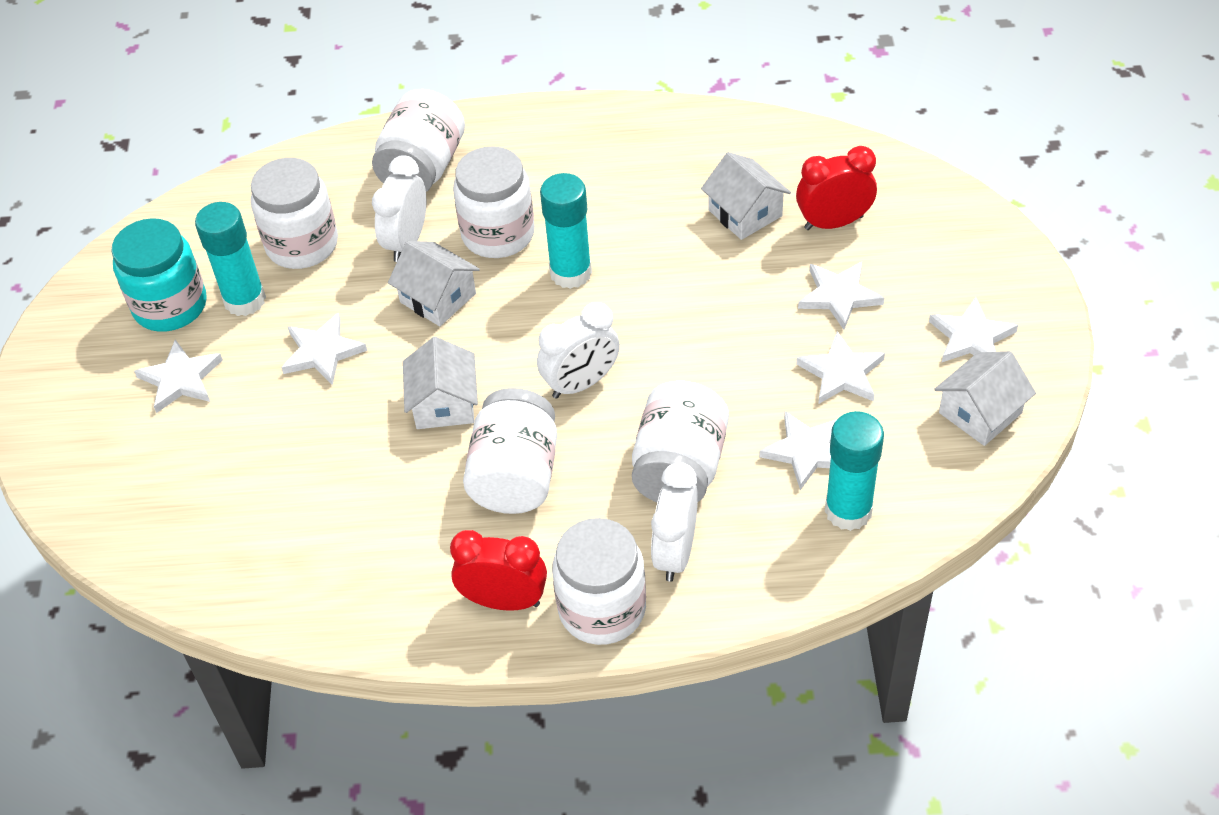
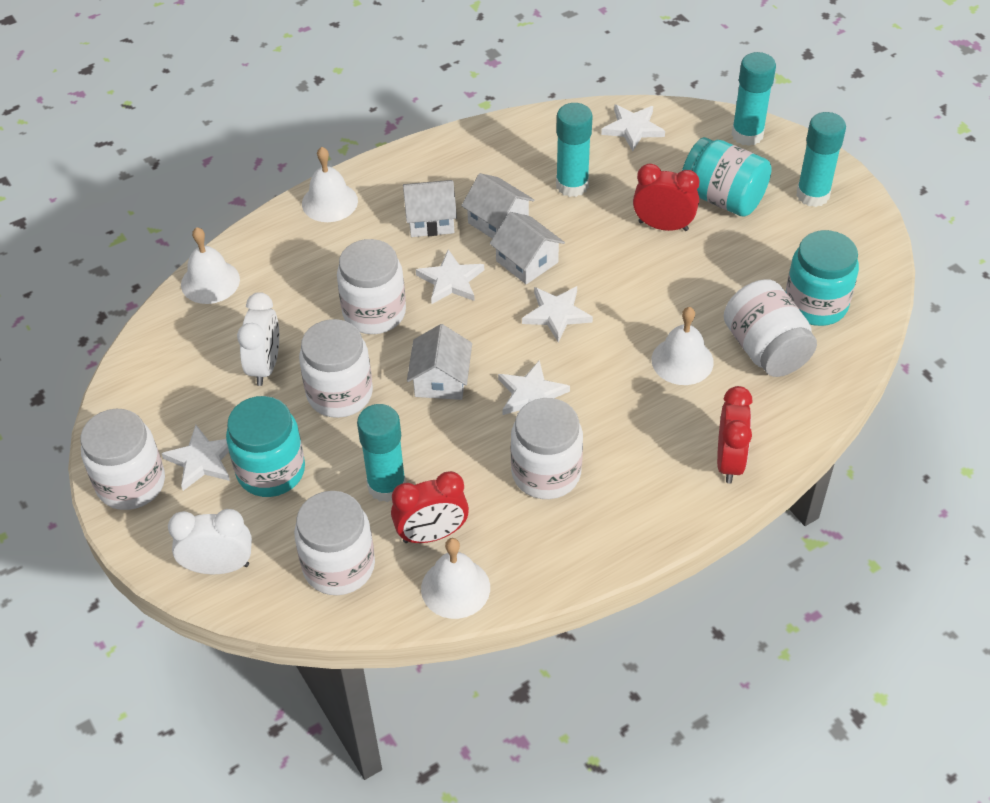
red clock: 2 -> 3
turquoise glue stick: 3 -> 4
turquoise jar: 1 -> 3
white bell: 0 -> 4
white clock: 3 -> 2
white star: 6 -> 5

